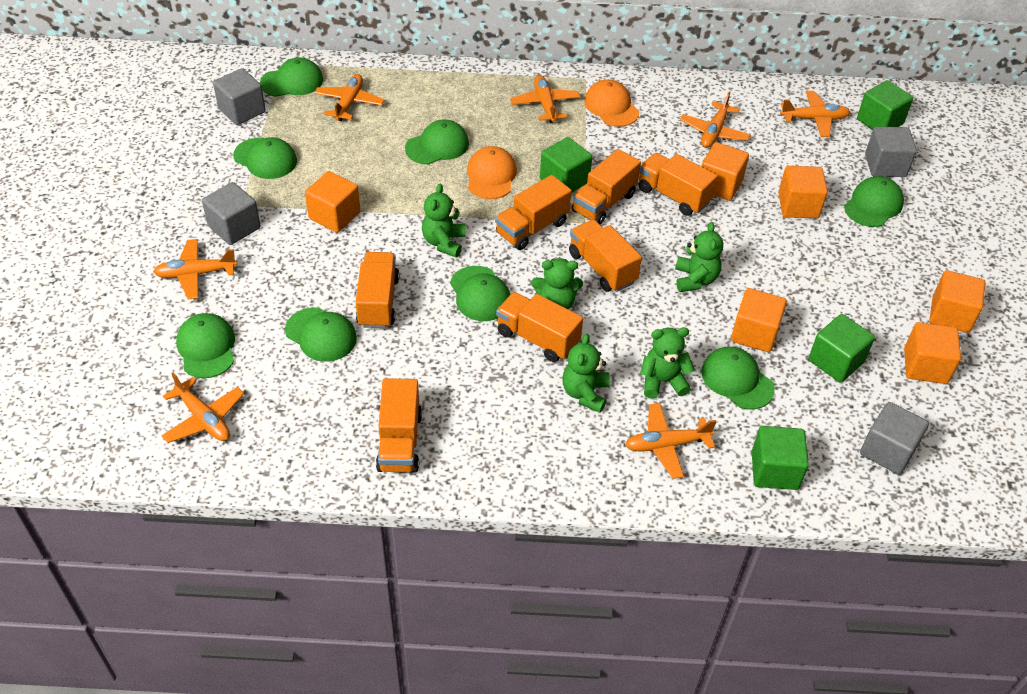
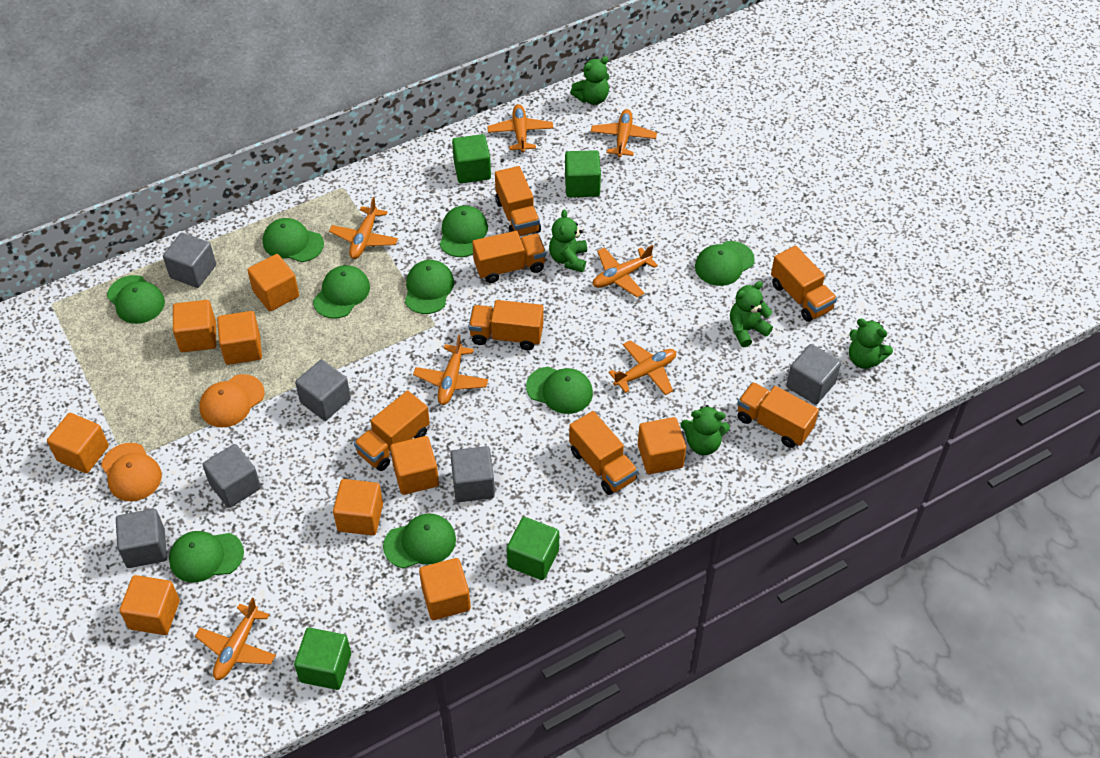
green cap: 8 -> 9
grey cube: 4 -> 6
orange cube: 6 -> 9

